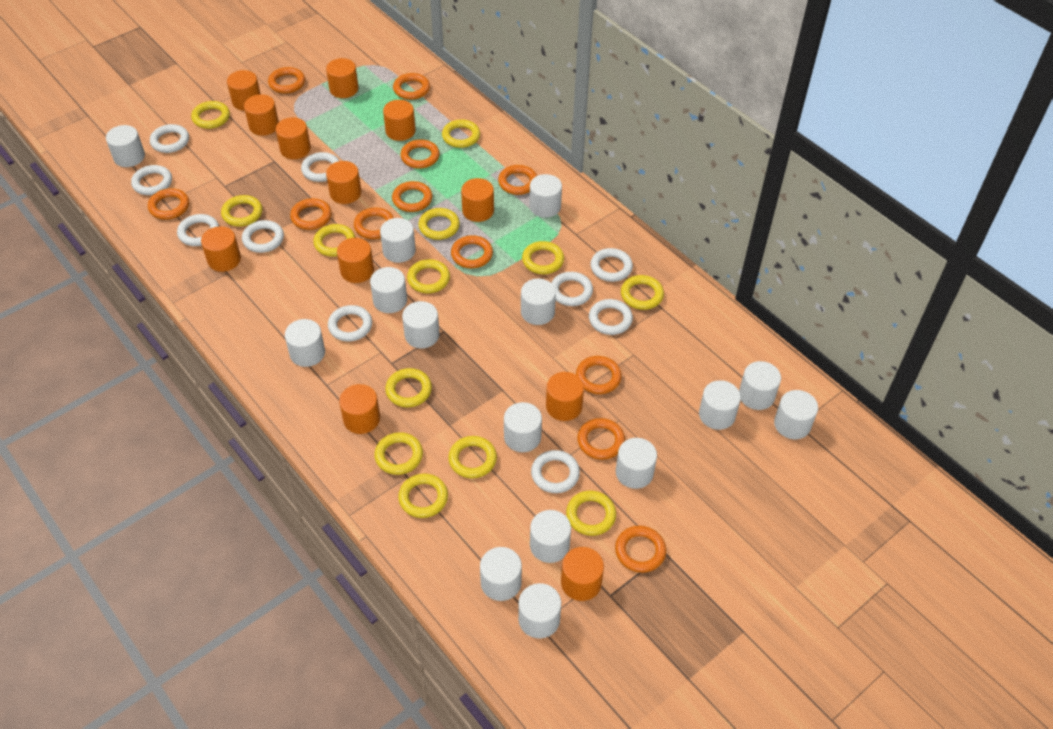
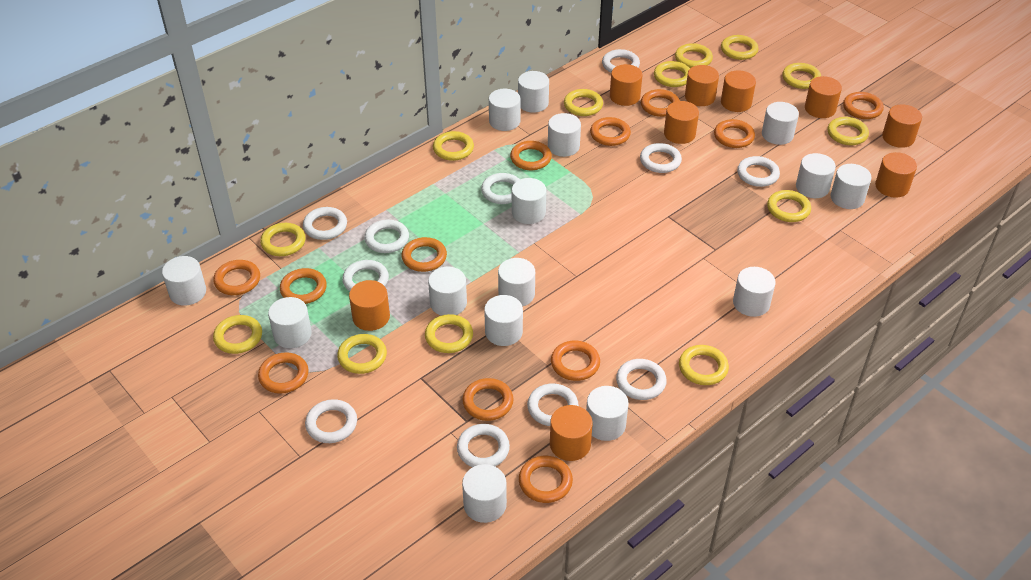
orange cylinder: 12 -> 9
white ring: 10 -> 11

